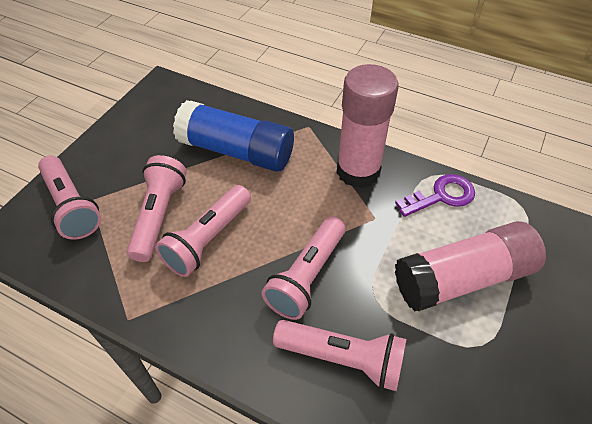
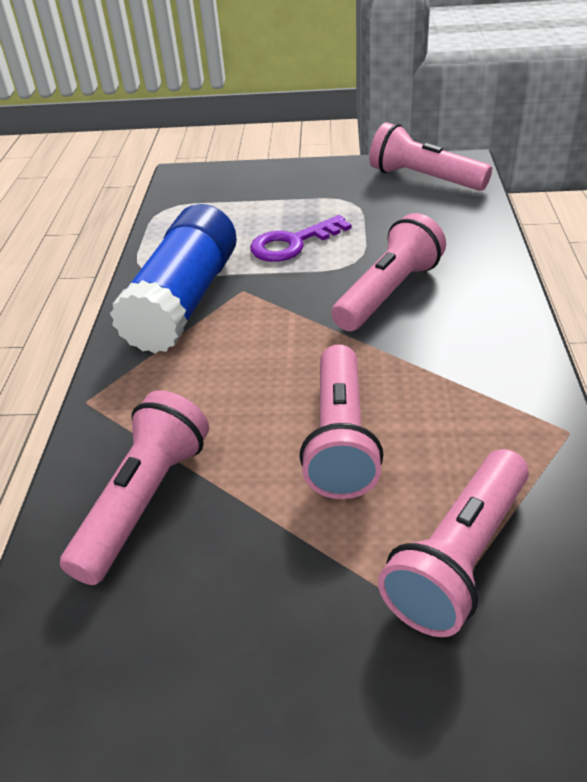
pink glue stick: 2 -> 0

